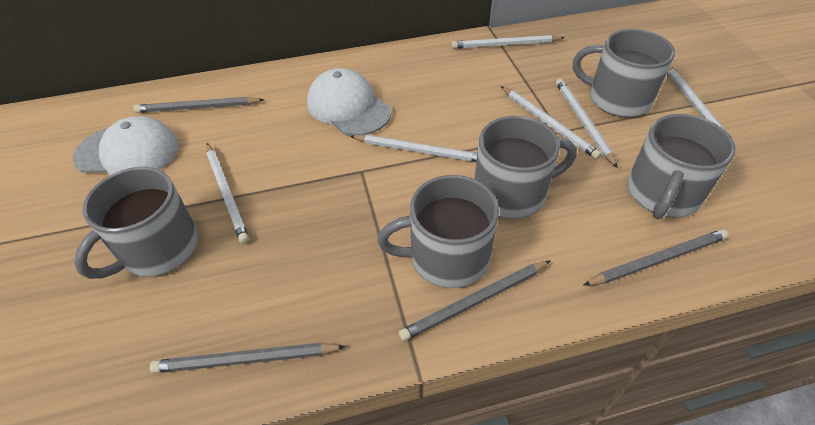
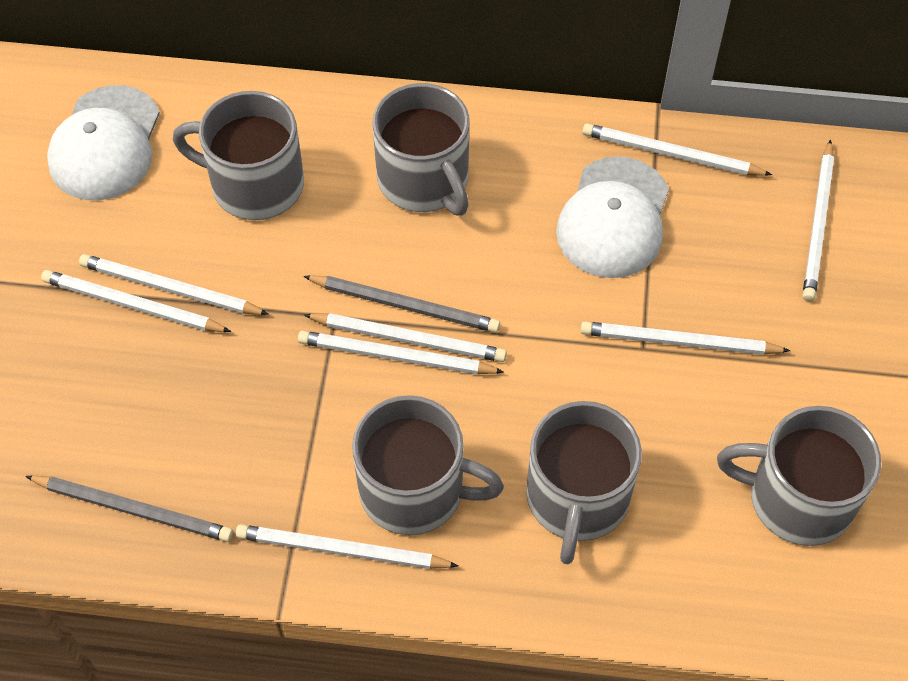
grey pencil: 4 -> 2
white pencil: 6 -> 8

